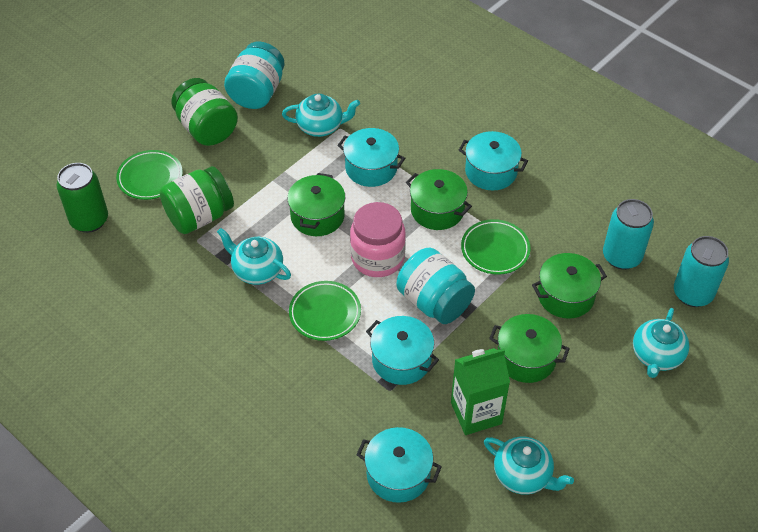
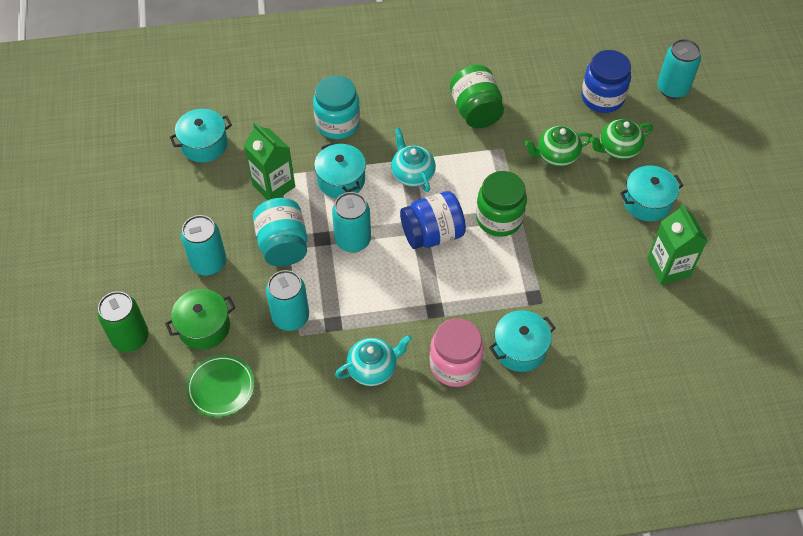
blue jar: 0 -> 2
green carton: 1 -> 2
green plate: 3 -> 1
green pot: 4 -> 1
green teapot: 0 -> 2
turquoise can: 2 -> 4
turquoise teapot: 4 -> 2

